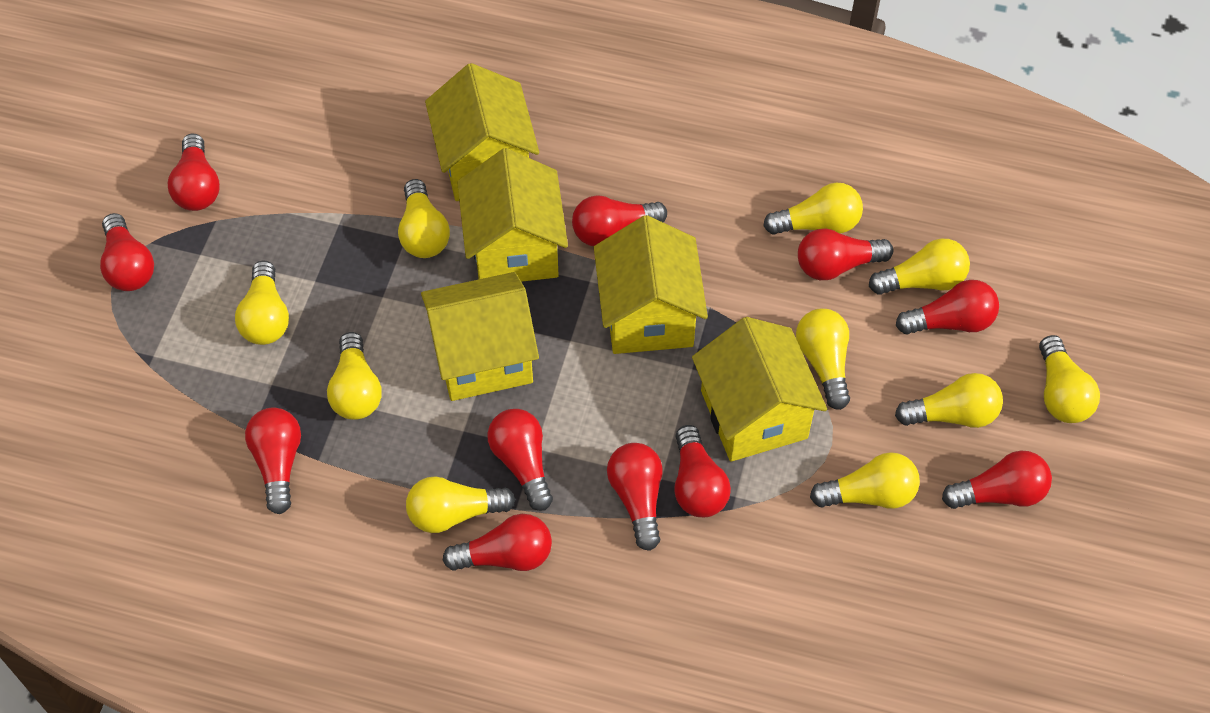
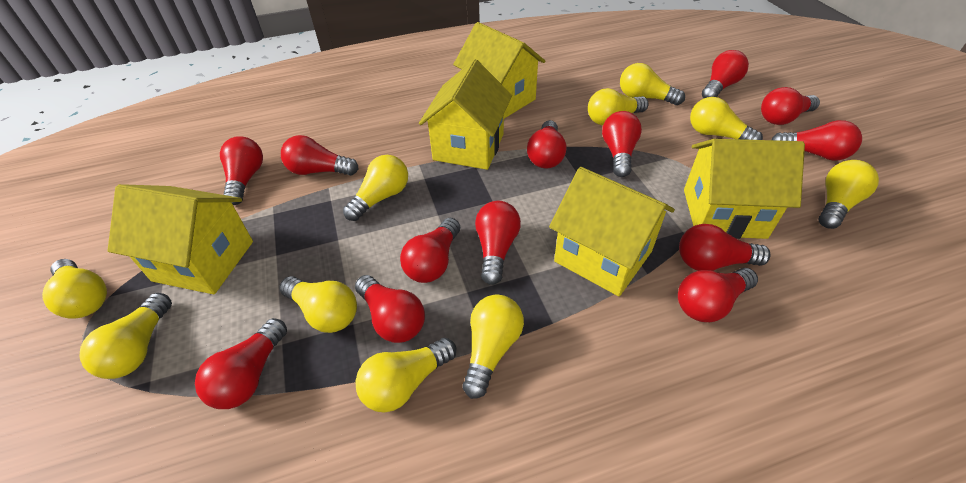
red light bulb: 11 -> 13

